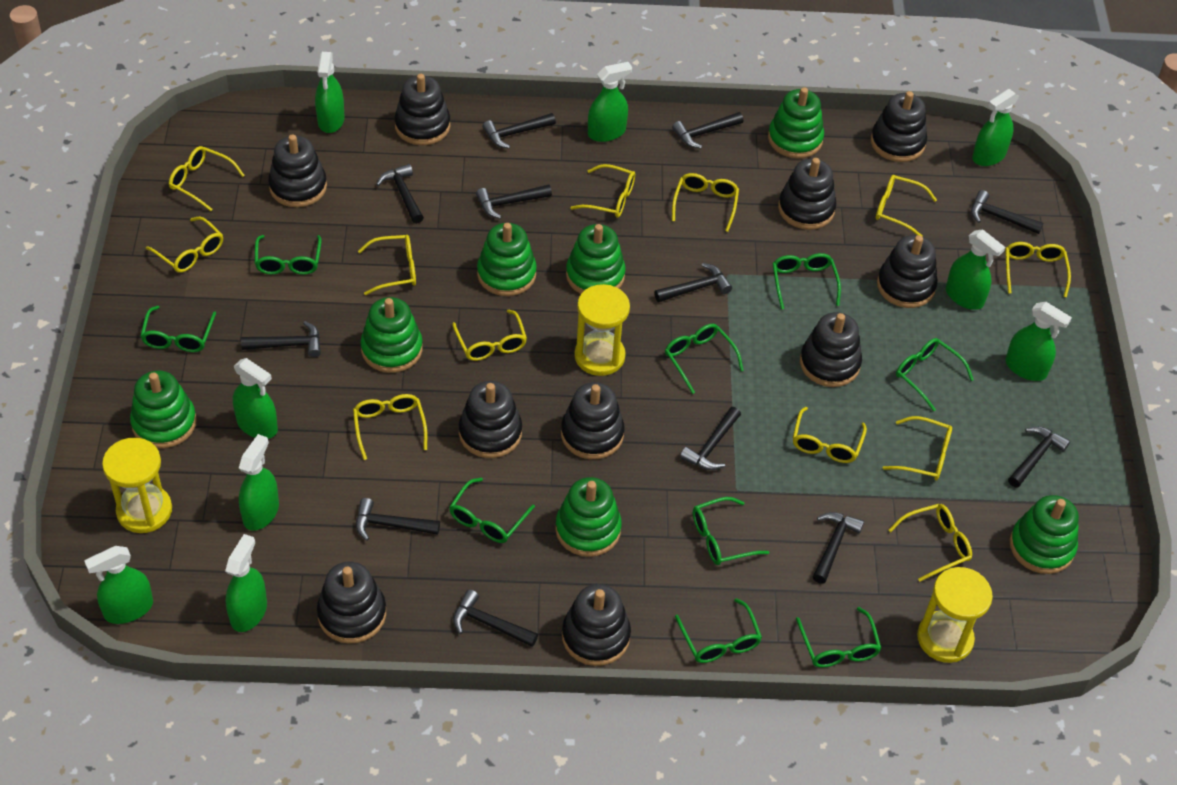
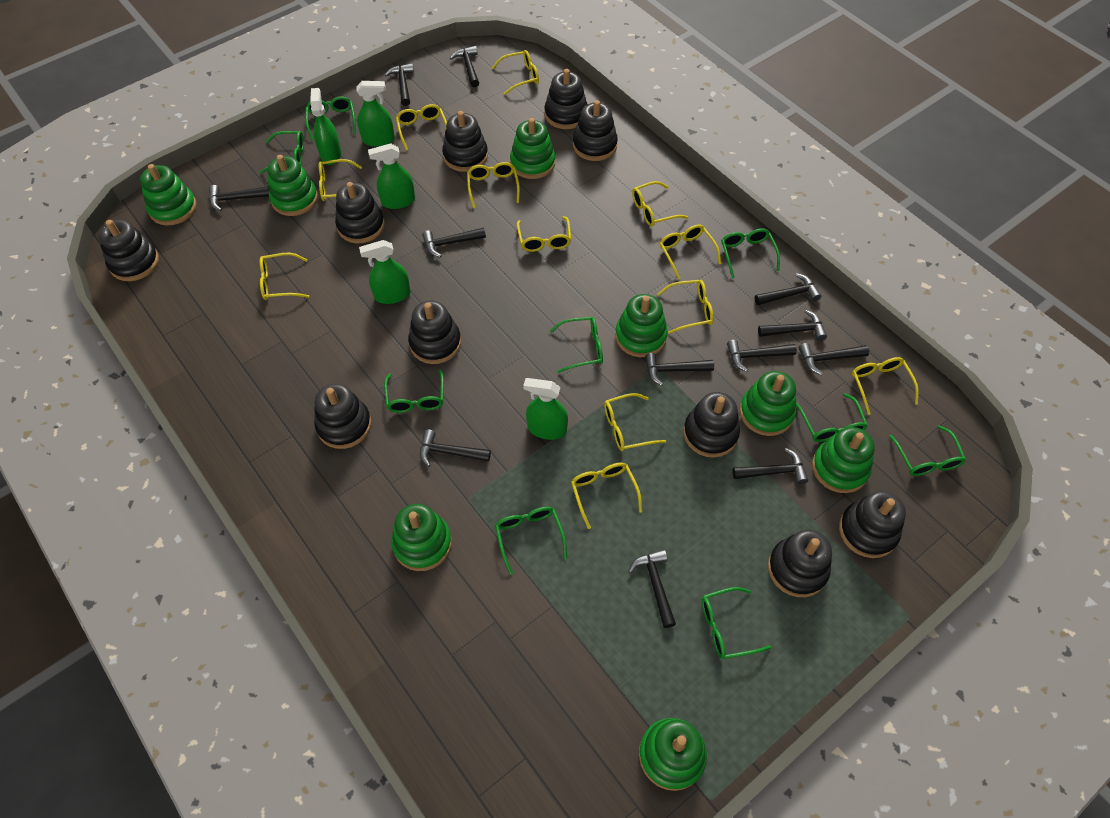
green spray bottle: 9 -> 5
green stacking toy: 7 -> 8
yellow hourglass: 3 -> 0

